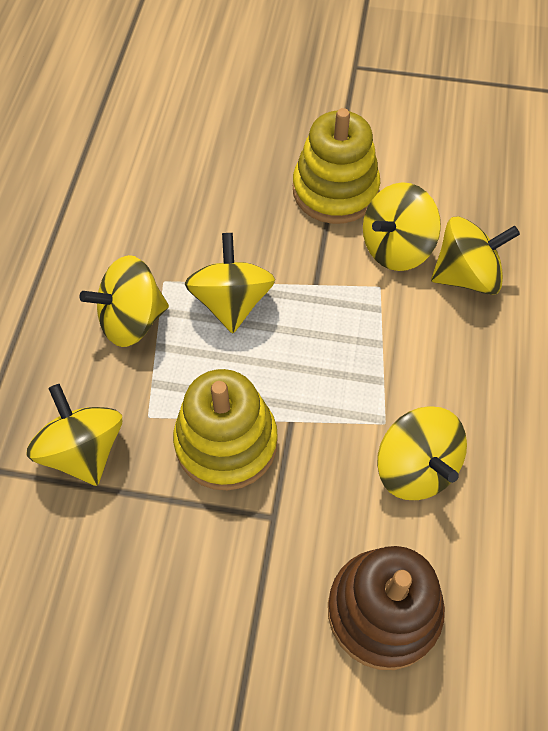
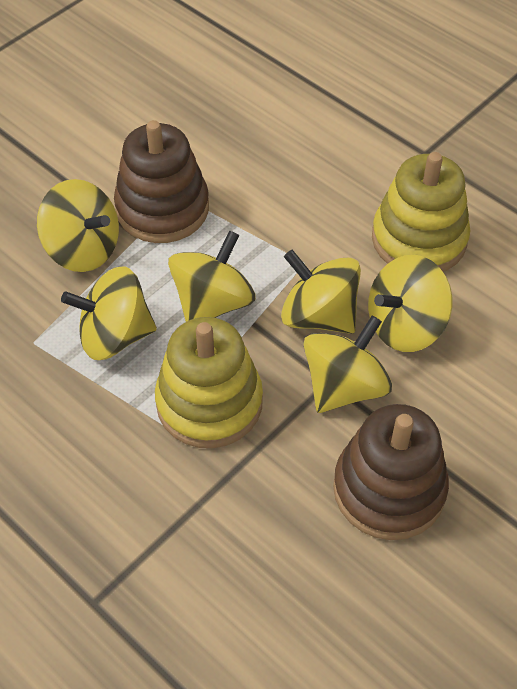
brown stacking toy: 1 -> 2

